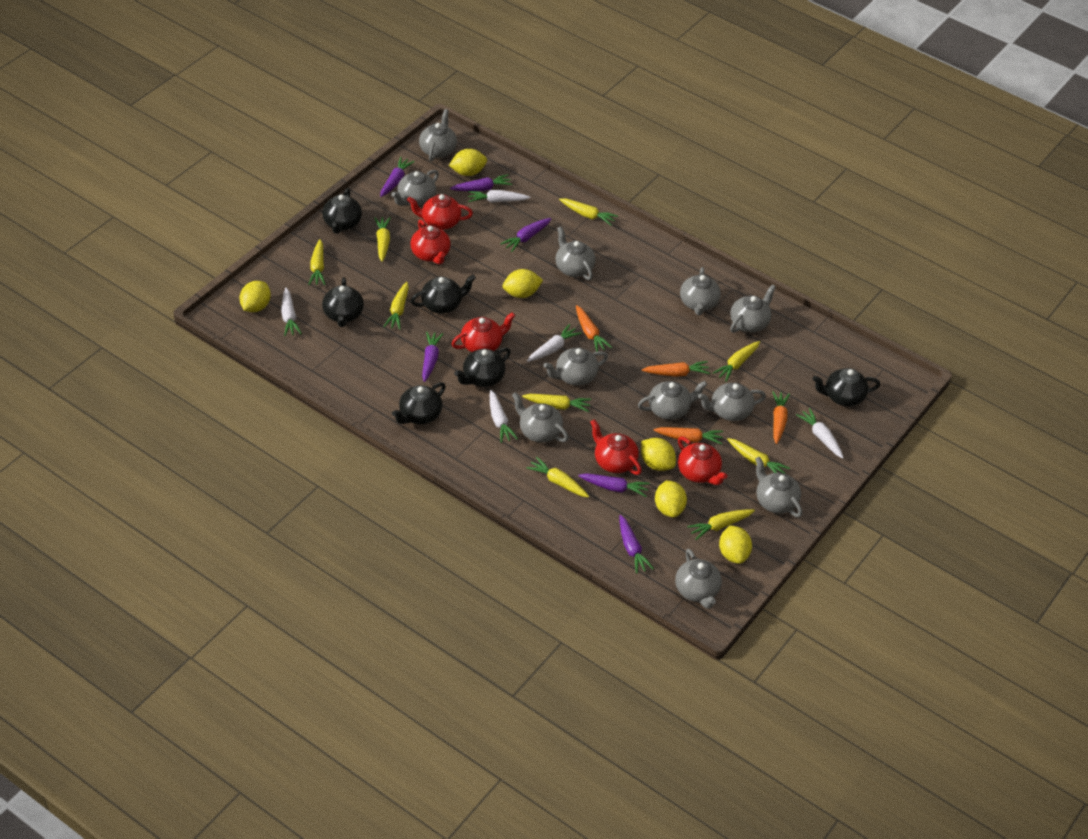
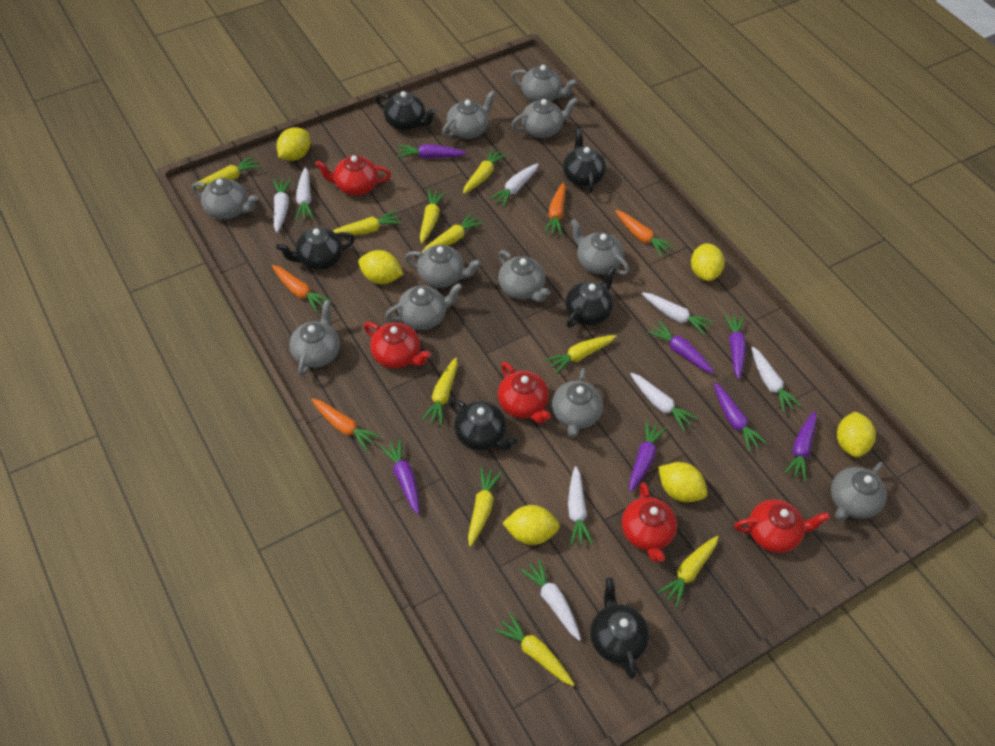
purple carrot: 6 -> 7
white carrot: 5 -> 8
yellow carrot: 9 -> 10

